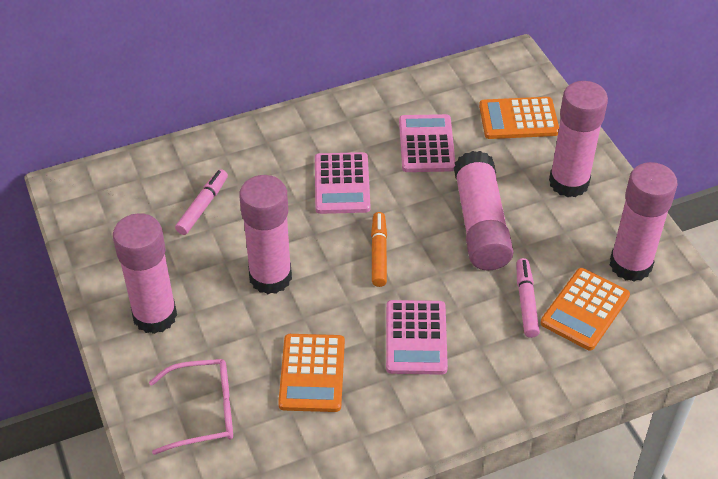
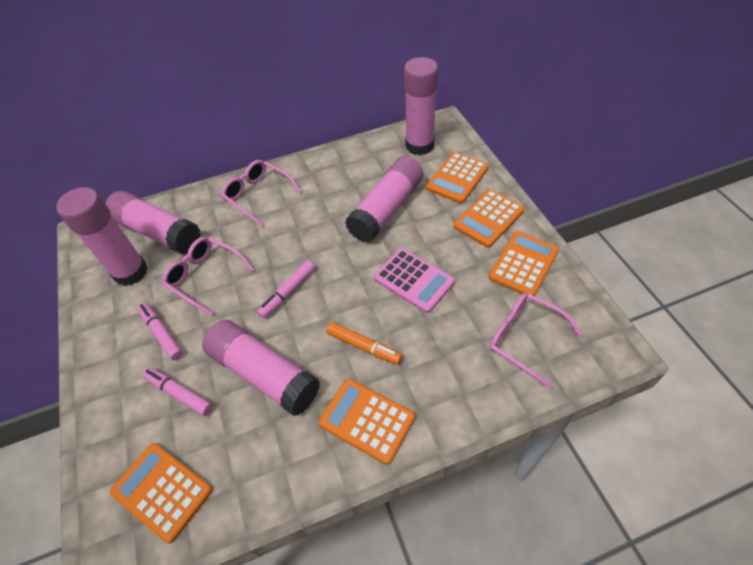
orange calculator: 3 -> 5
pink calculator: 3 -> 1
pink glasses: 1 -> 3
pink marker: 2 -> 3

